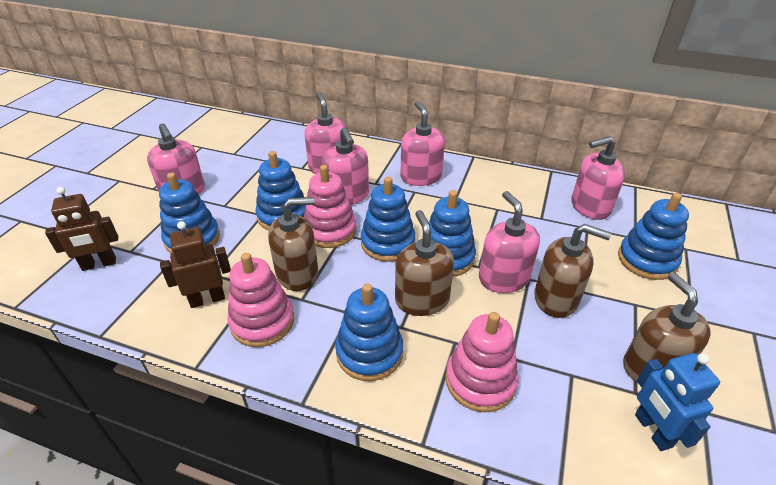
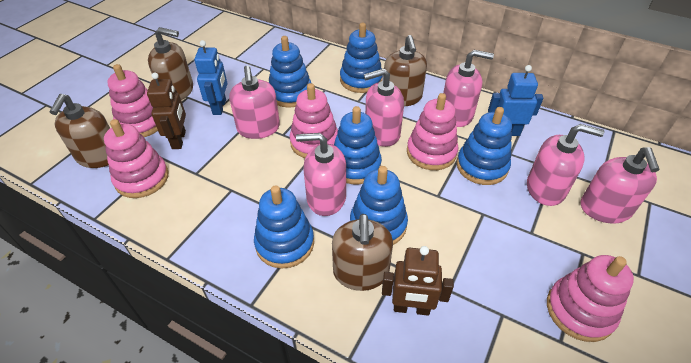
blue robot: 1 -> 2
pink stacking toy: 3 -> 5

